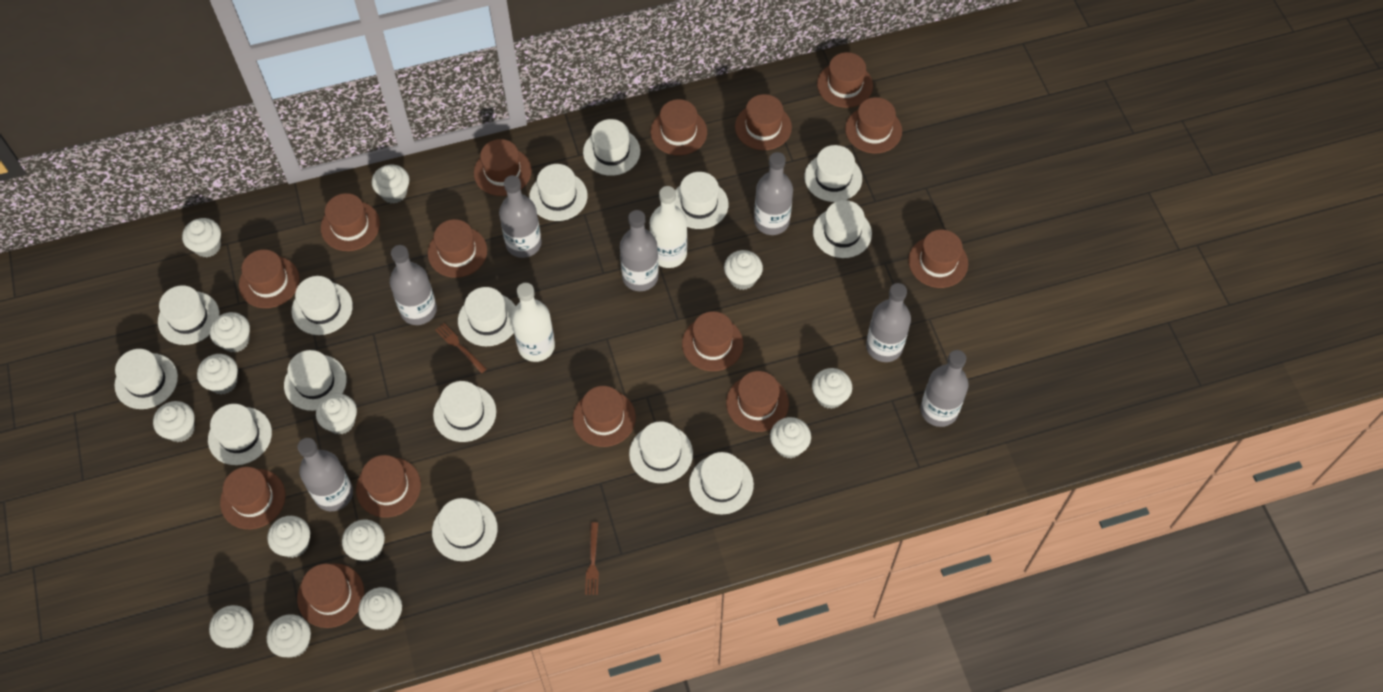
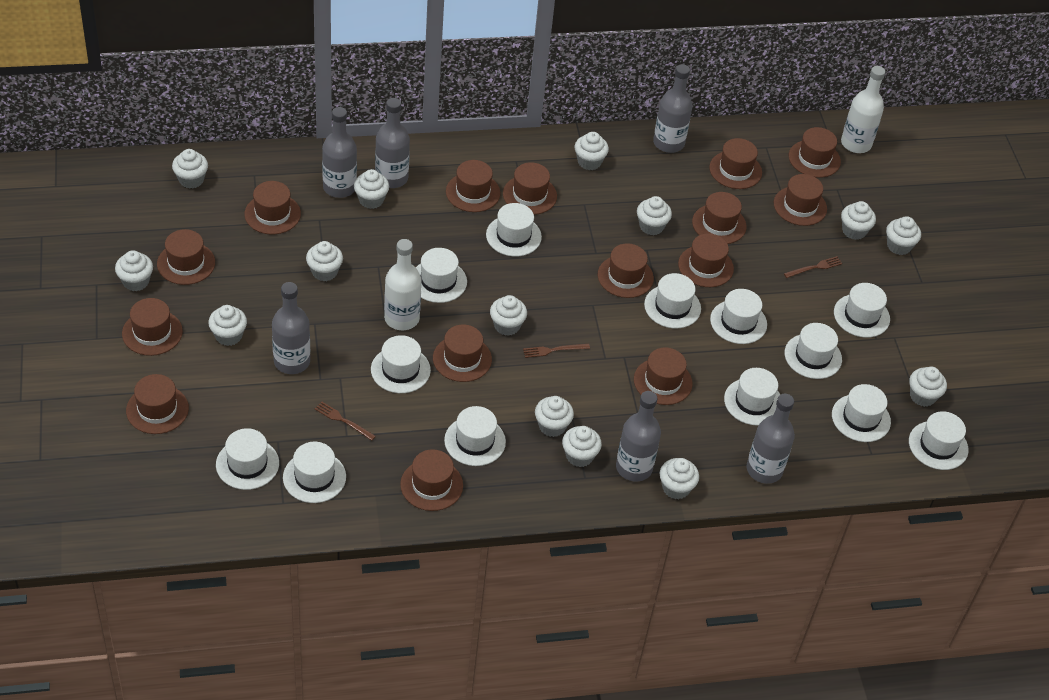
brown fork: 2 -> 3
grey bottle: 7 -> 6
white hat: 15 -> 13

